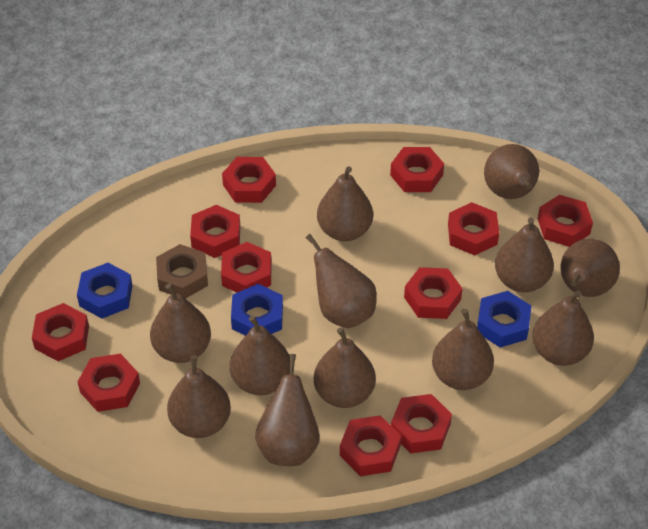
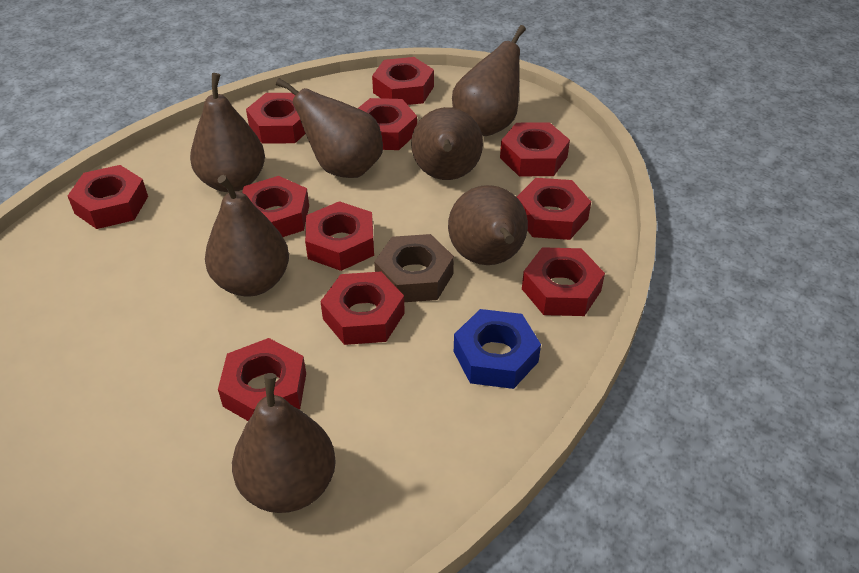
blue nut: 3 -> 1
brown pear: 12 -> 7

